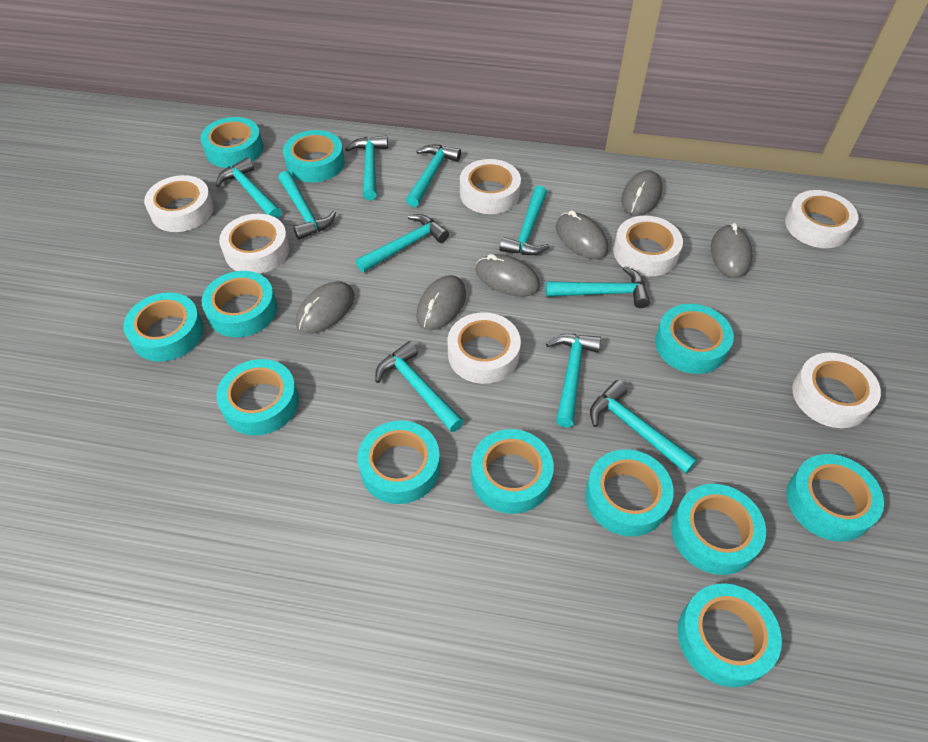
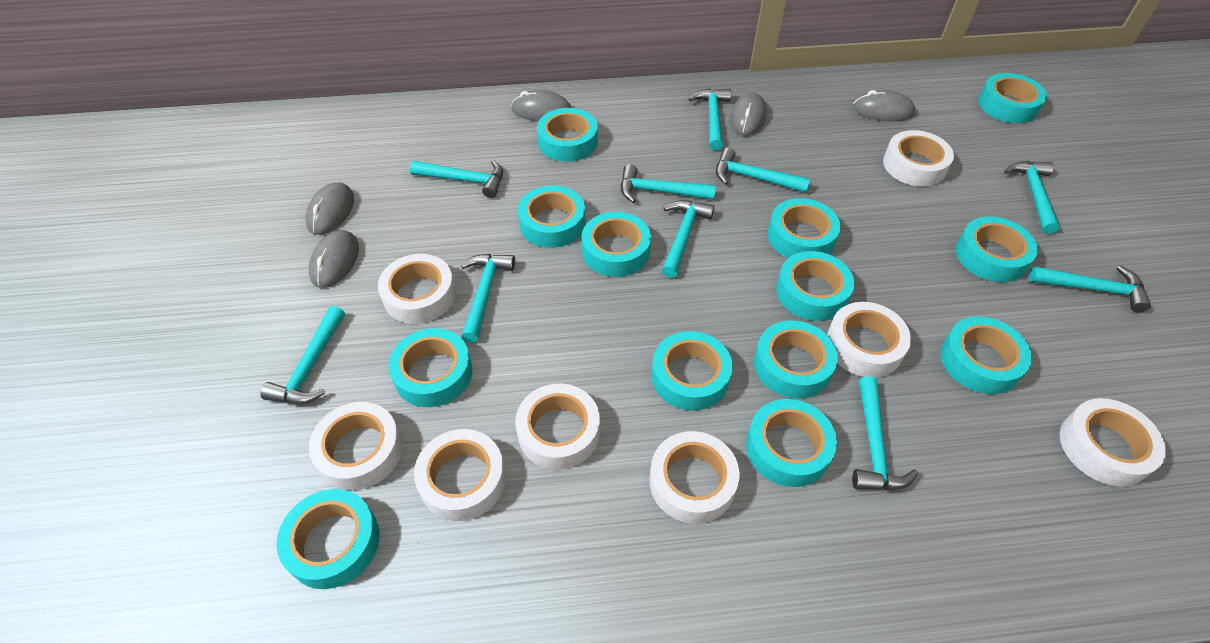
grey mouse: 6 -> 5
turquoise tape: 12 -> 13
white tape: 7 -> 8

